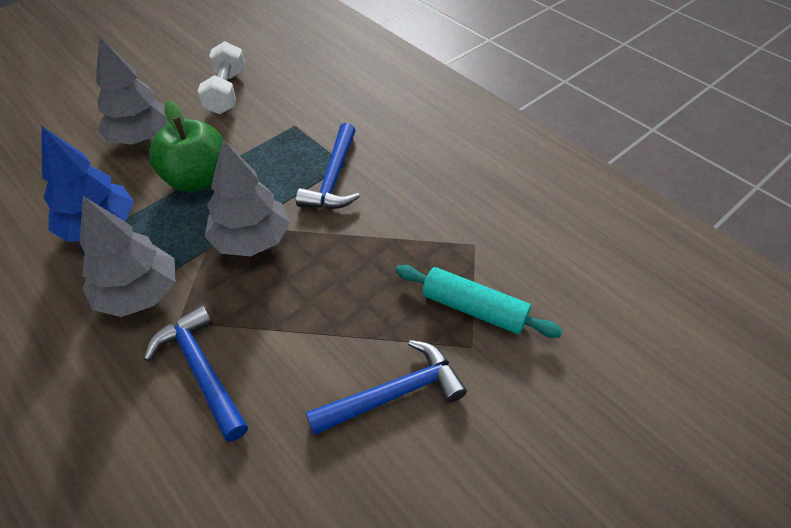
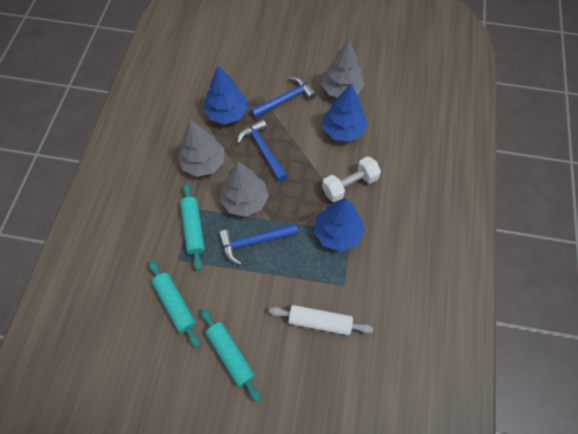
blue tree: 1 -> 3
green apple: 1 -> 0
turquoise rolling pin: 1 -> 3
white rolling pin: 0 -> 1

